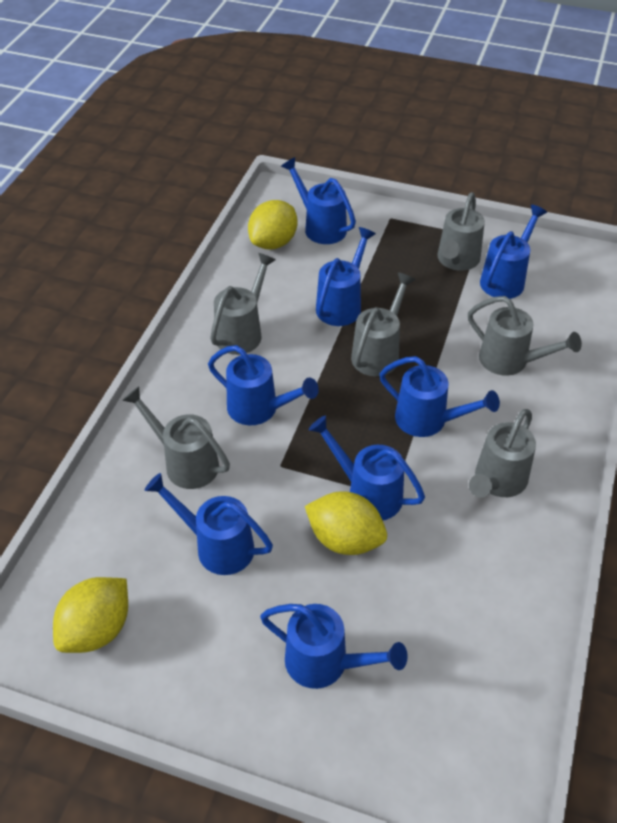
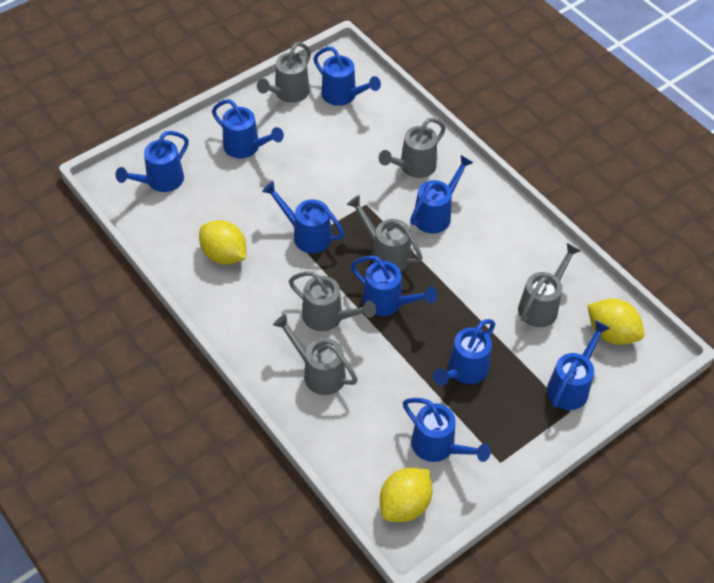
blue watering can: 8 -> 9

